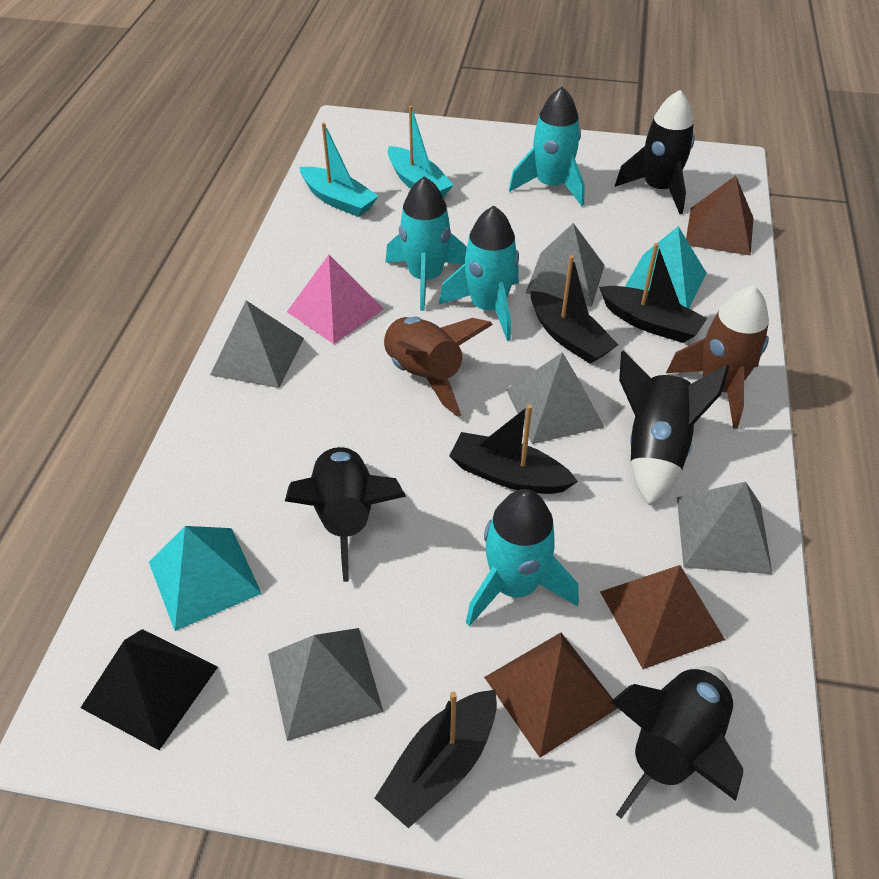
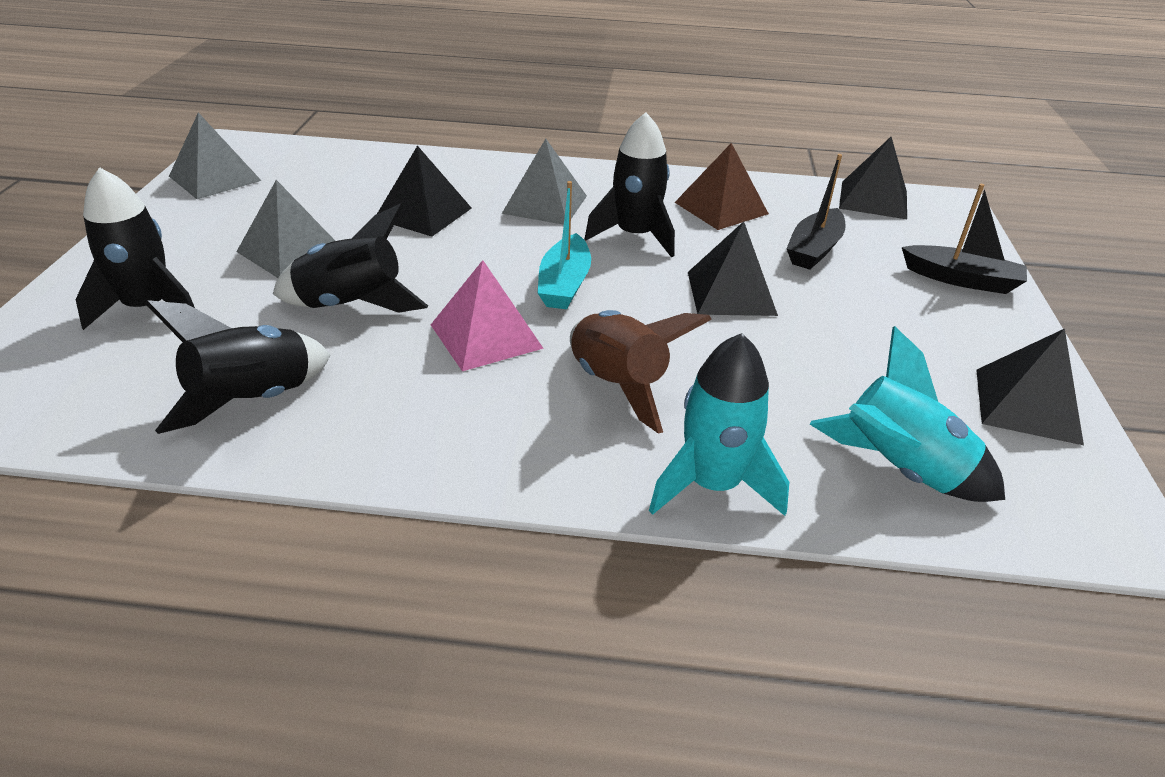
black boat: 4 -> 2
black pyramid: 1 -> 4
brown pyramid: 3 -> 1
brown rocket: 2 -> 1
grey pyramid: 5 -> 3
turquoise boat: 2 -> 1
turquoise pyramid: 2 -> 0
turquoise rocket: 4 -> 2

